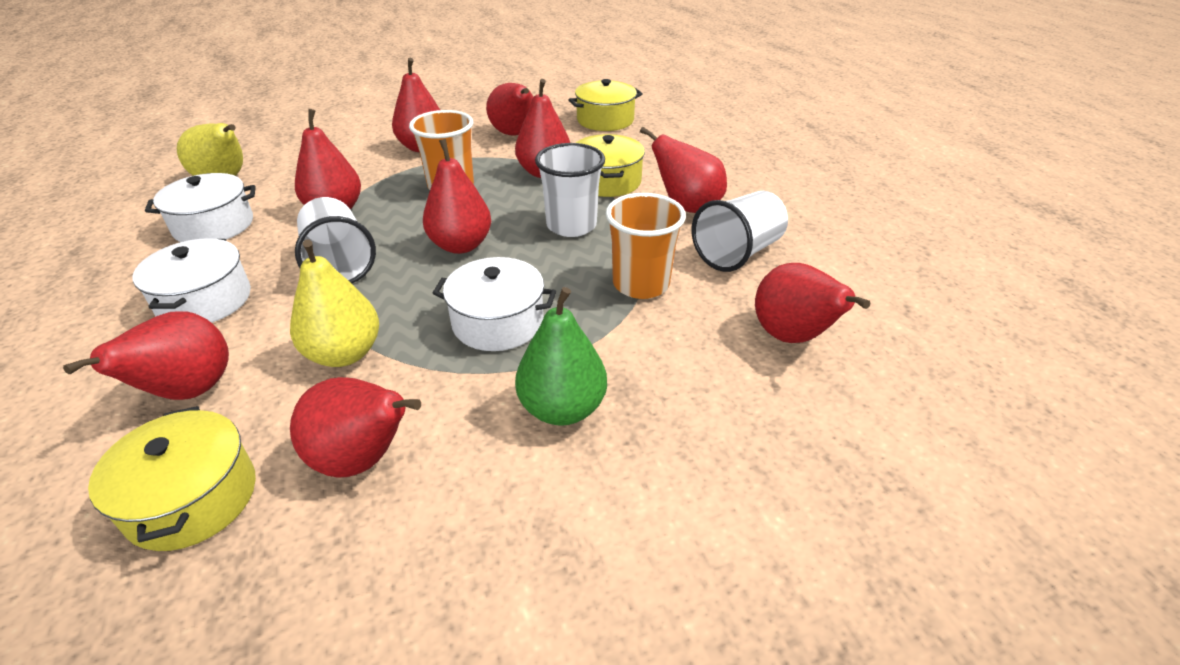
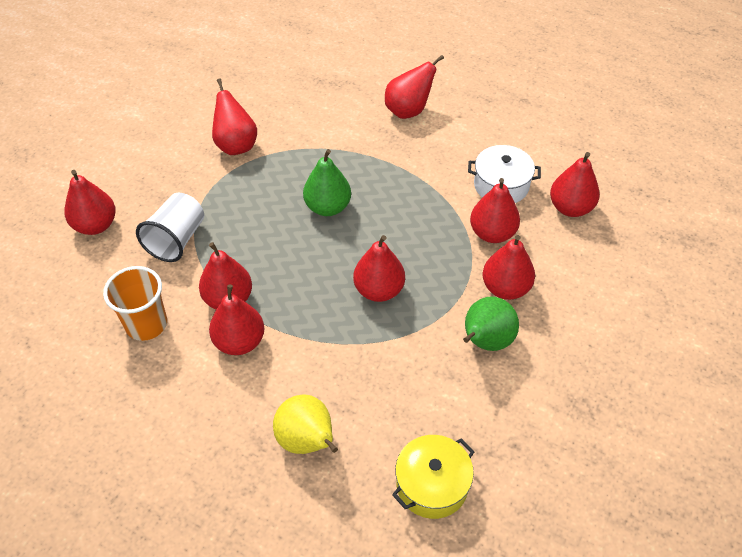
green pear: 1 -> 2
orange cup: 2 -> 1
white cup: 3 -> 1
white pot: 3 -> 1
yellow pear: 2 -> 1
yellow pot: 3 -> 1

